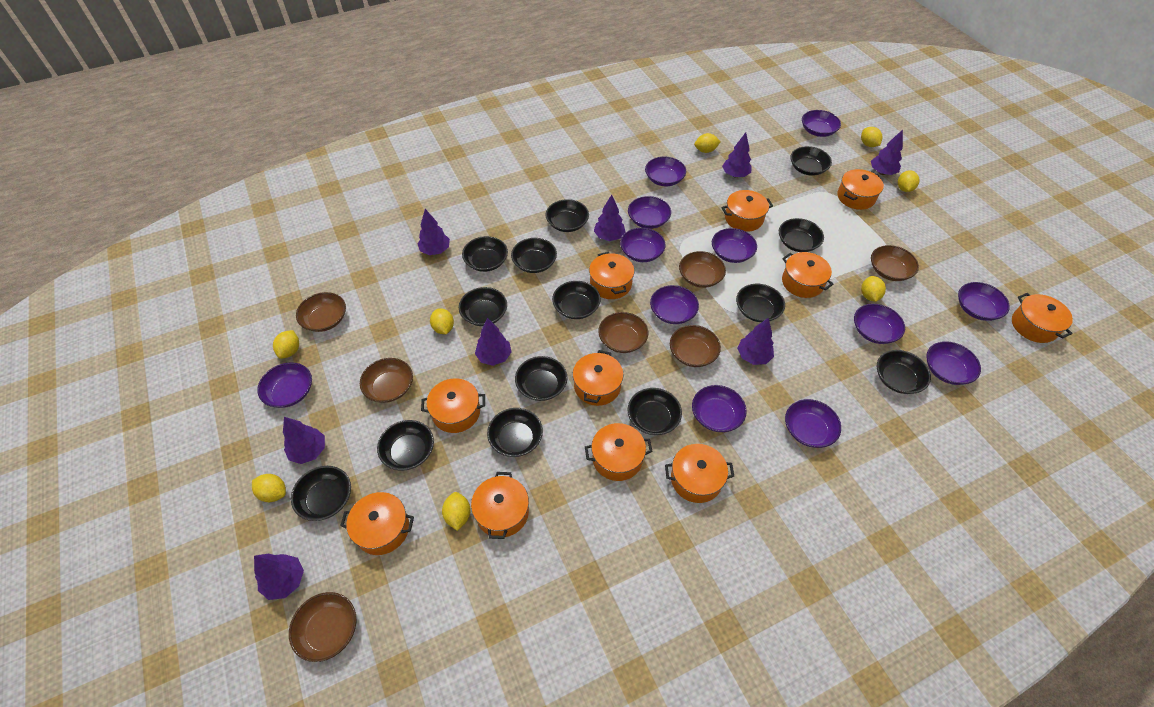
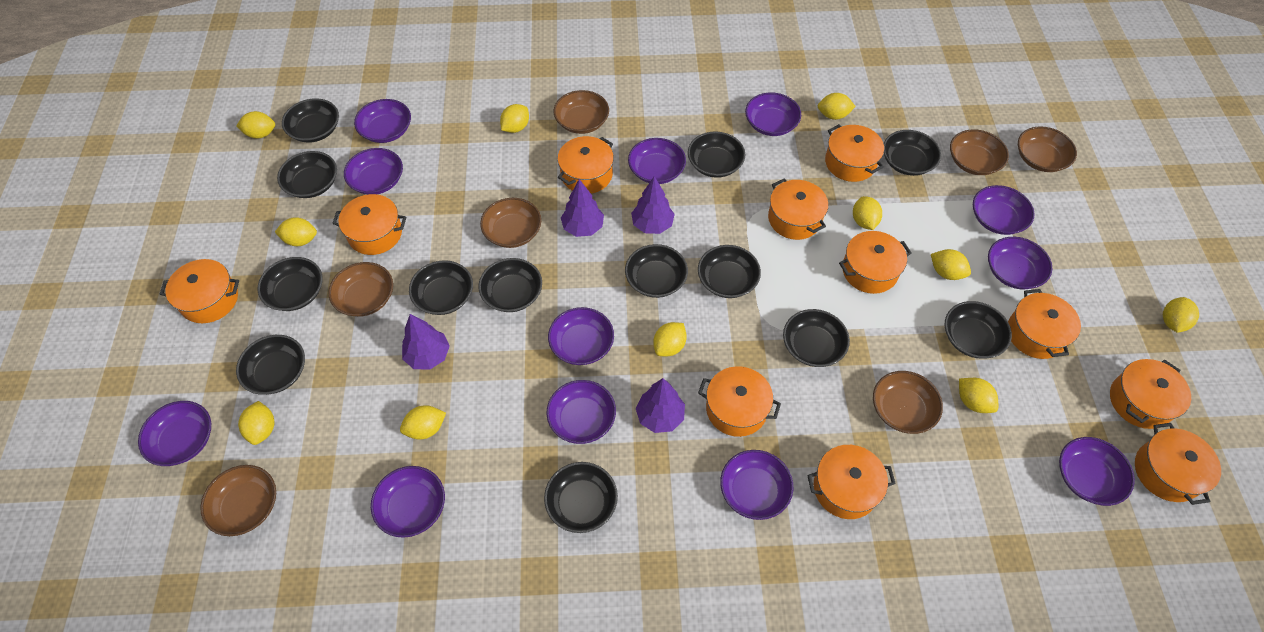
black bowl: 14 -> 13
purple tree: 8 -> 4
yellow lemon: 8 -> 11

